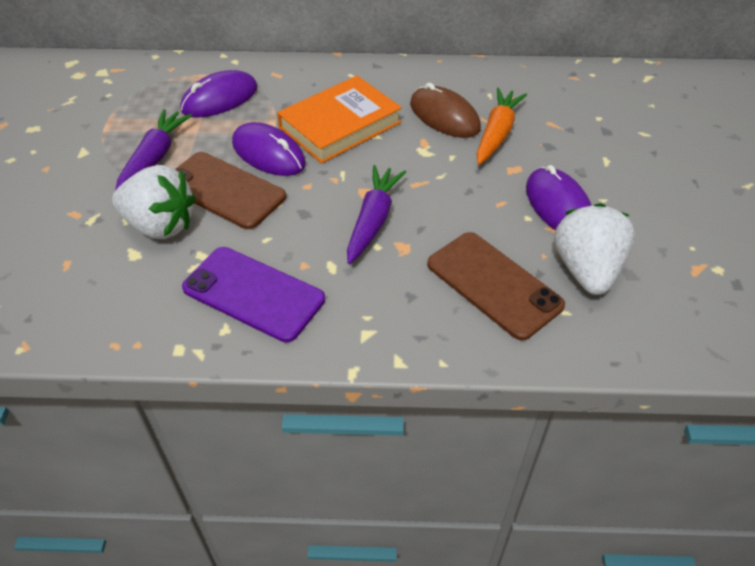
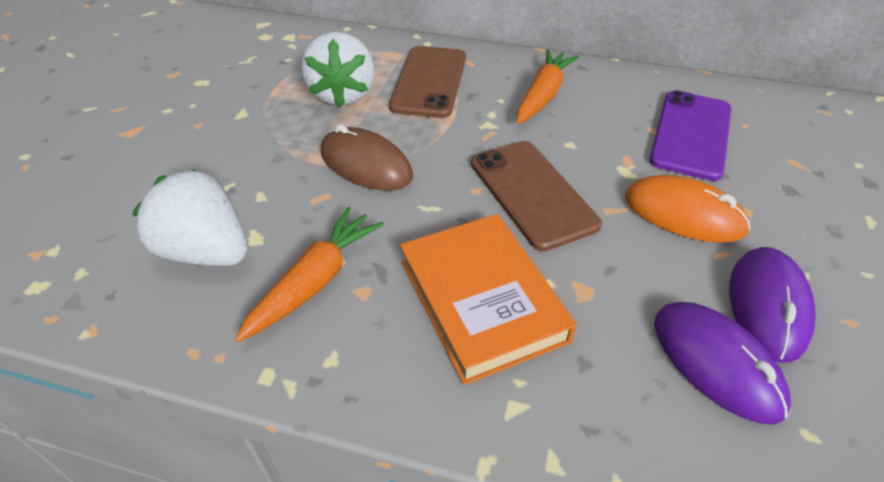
orange carrot: 1 -> 2
orange mouse: 0 -> 1
purple carrot: 2 -> 0
purple mouse: 3 -> 2

